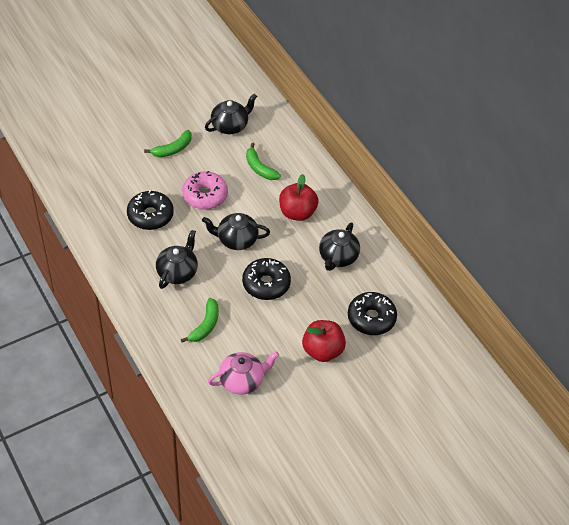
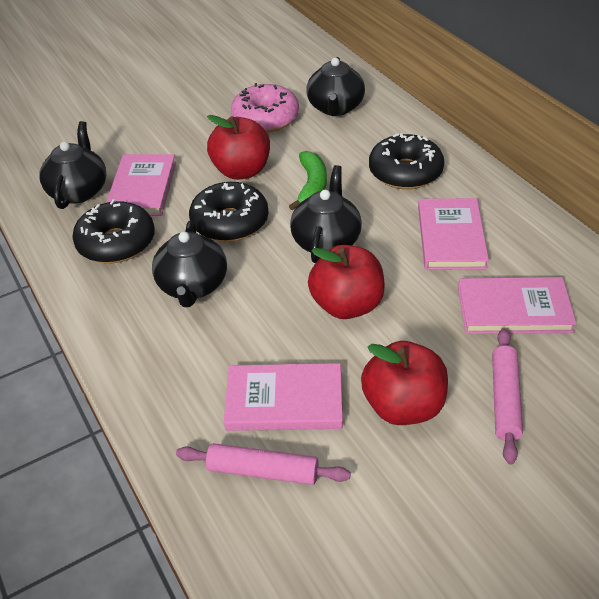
green banana: 3 -> 1
pink book: 0 -> 4
pink rolling pin: 0 -> 2
pink teapot: 1 -> 0
red apple: 2 -> 3

